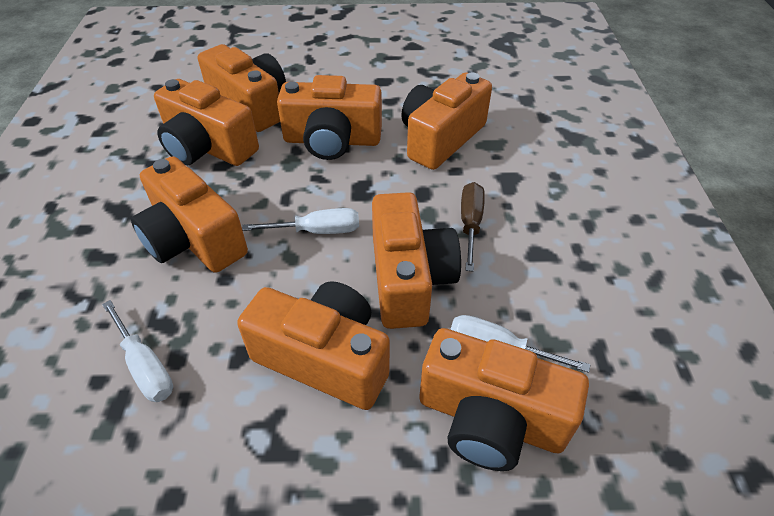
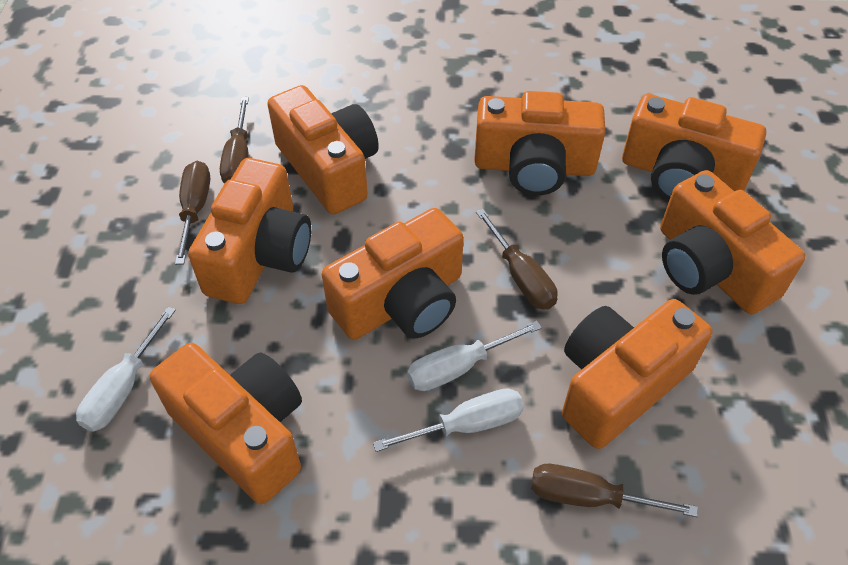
brown screwdriver: 1 -> 4

